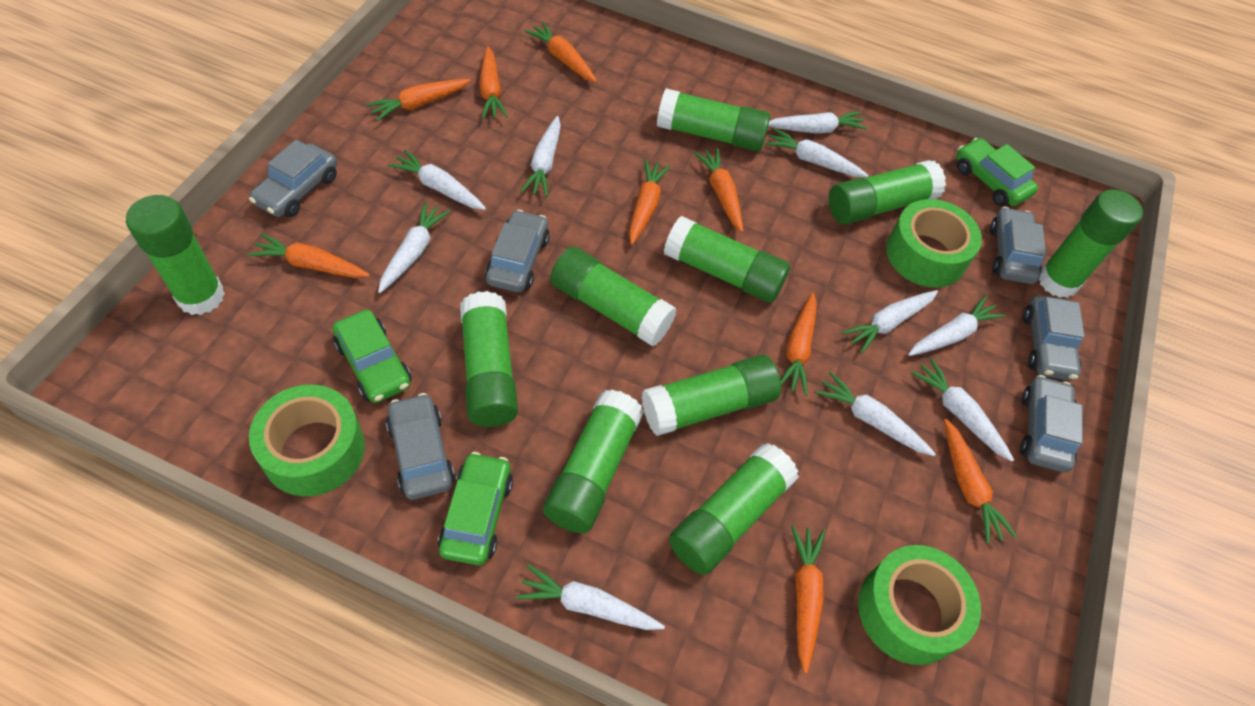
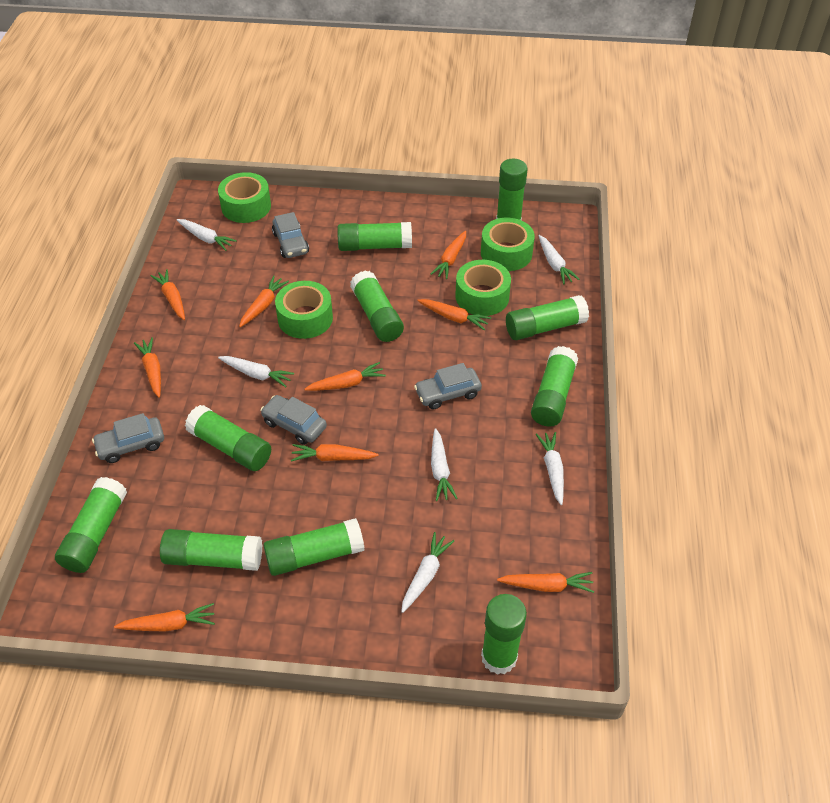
green car: 3 -> 0
green tape: 3 -> 4
grey car: 6 -> 4
white carrot: 10 -> 6

